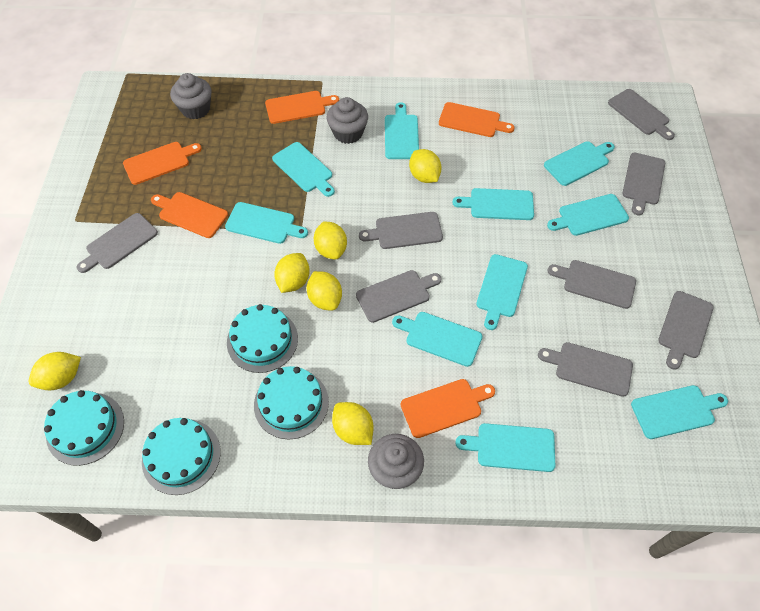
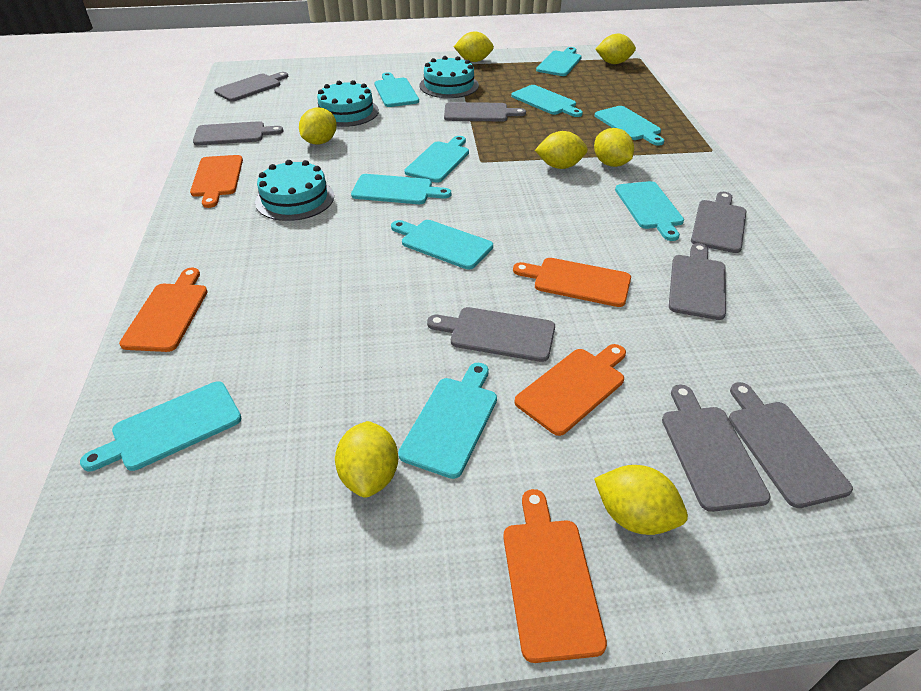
grey cupcake: 3 -> 0
turquoise cake: 4 -> 3
yellow lemon: 6 -> 7

